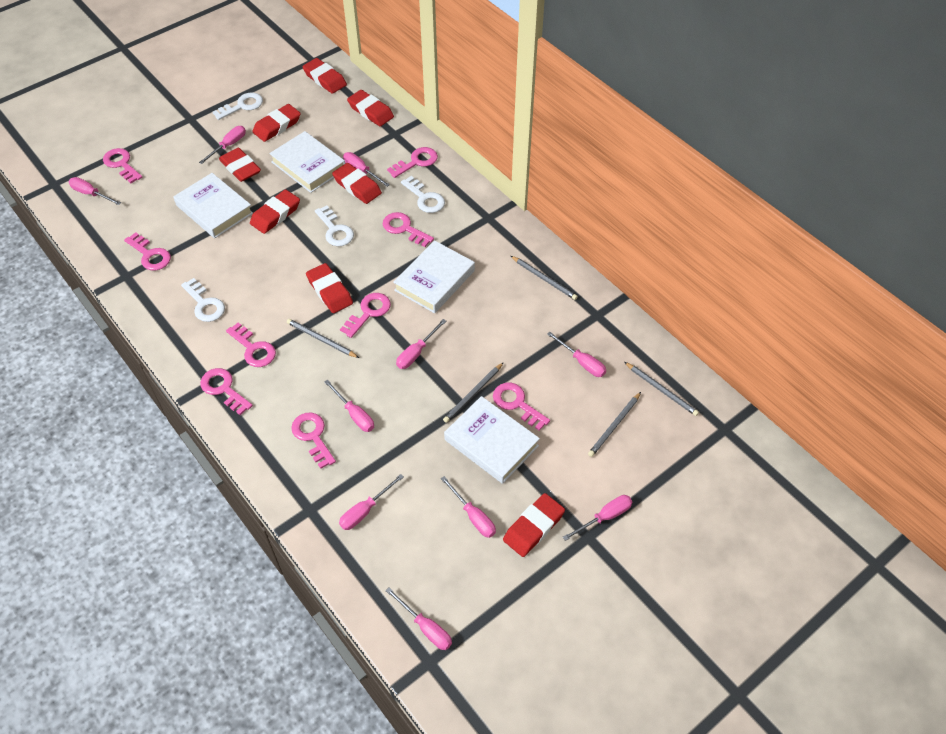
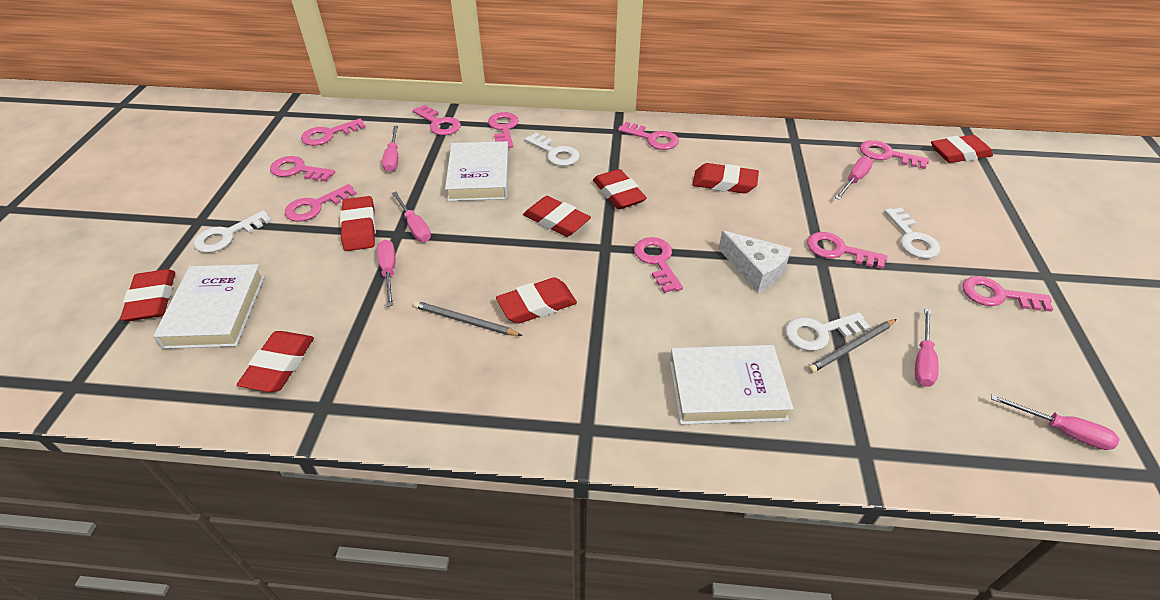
grey pencil: 5 -> 2
pink key: 9 -> 10
pink screwdriver: 10 -> 6
white book: 4 -> 3
white cheese: 0 -> 1

